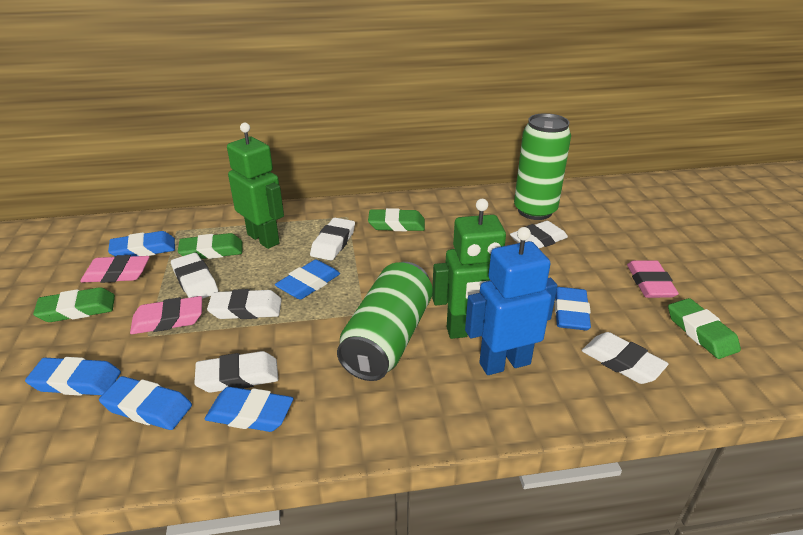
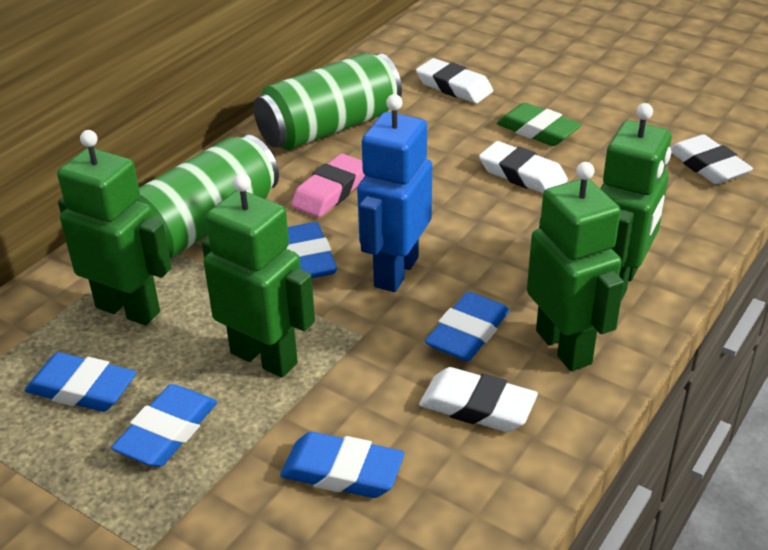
blue eraser: 6 -> 5
green eraser: 4 -> 1
green robot: 2 -> 4
pink eraser: 3 -> 1
white eraser: 6 -> 4

